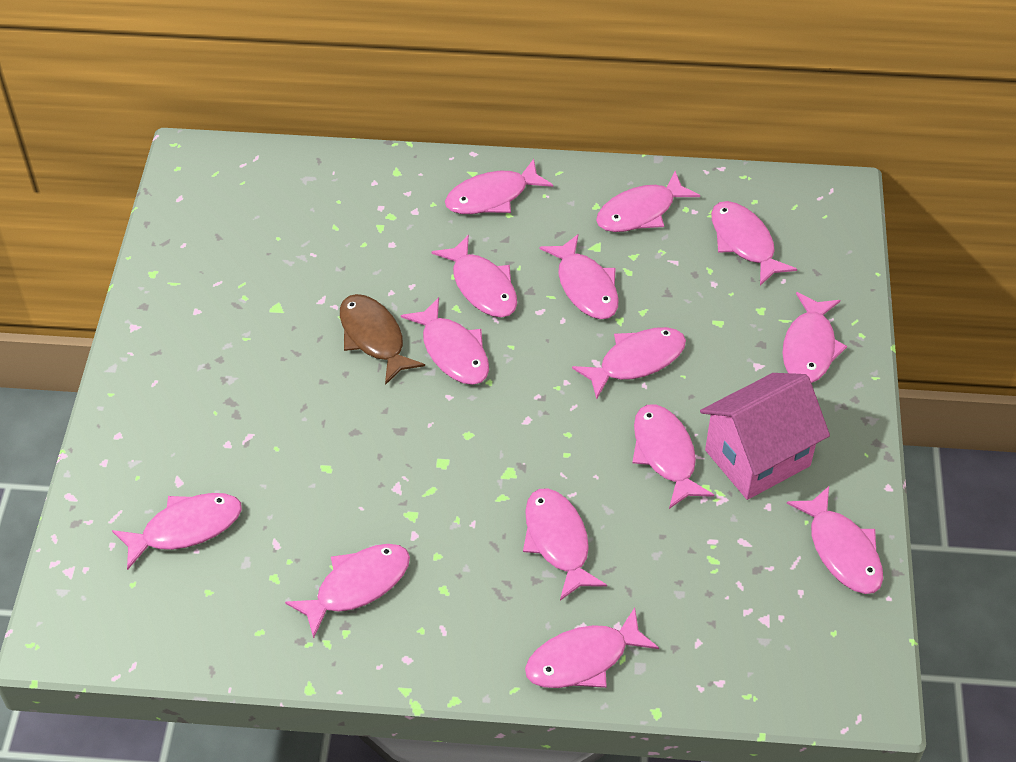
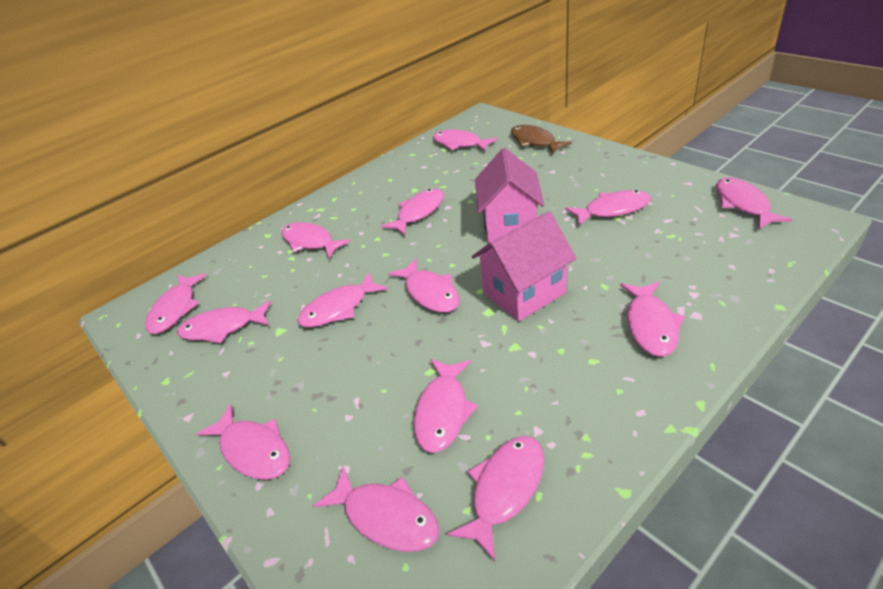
pink house: 1 -> 2

